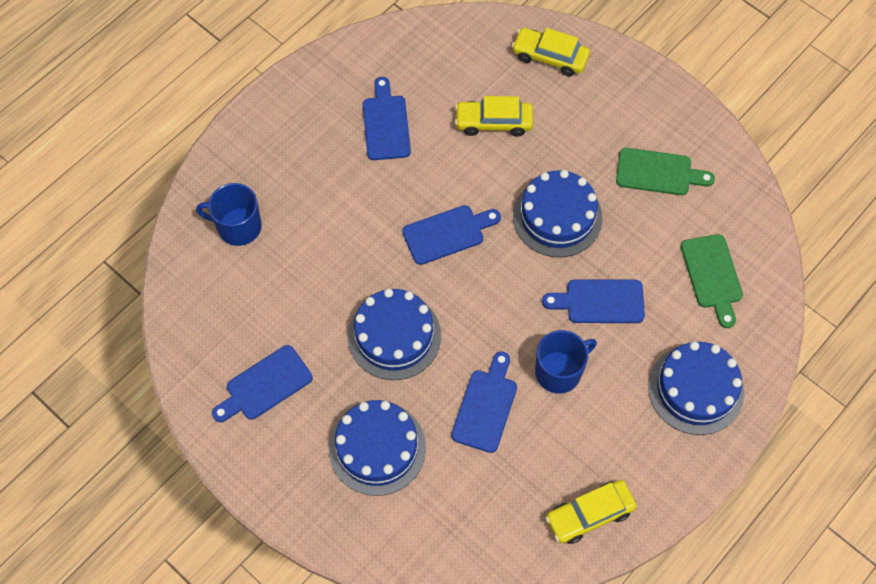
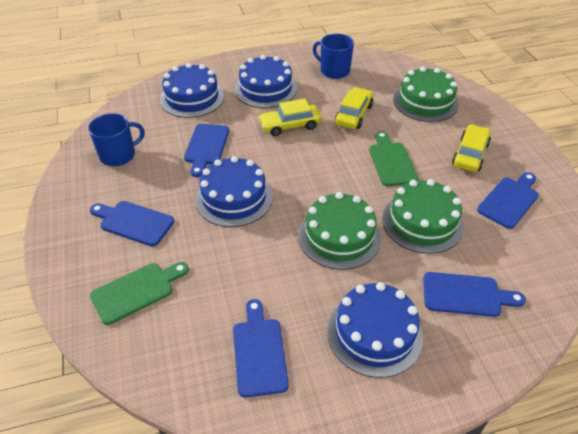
green cake: 0 -> 3

